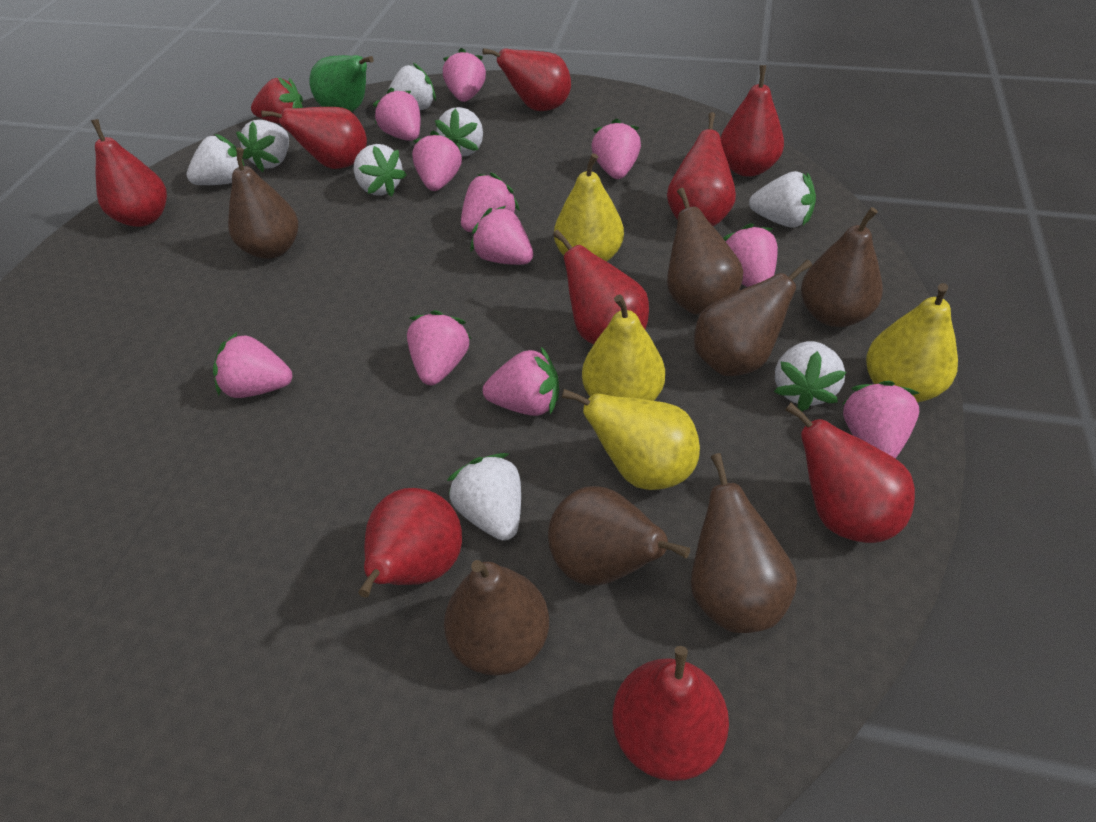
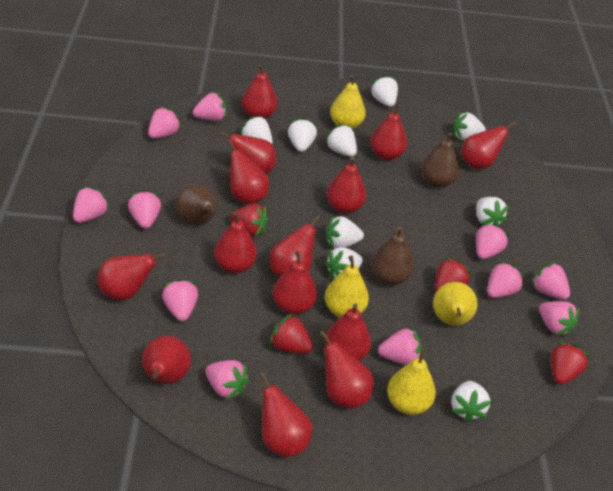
brown pear: 7 -> 3
green pear: 1 -> 0
red pear: 9 -> 14
red strawberry: 1 -> 4
white strawberry: 8 -> 9

